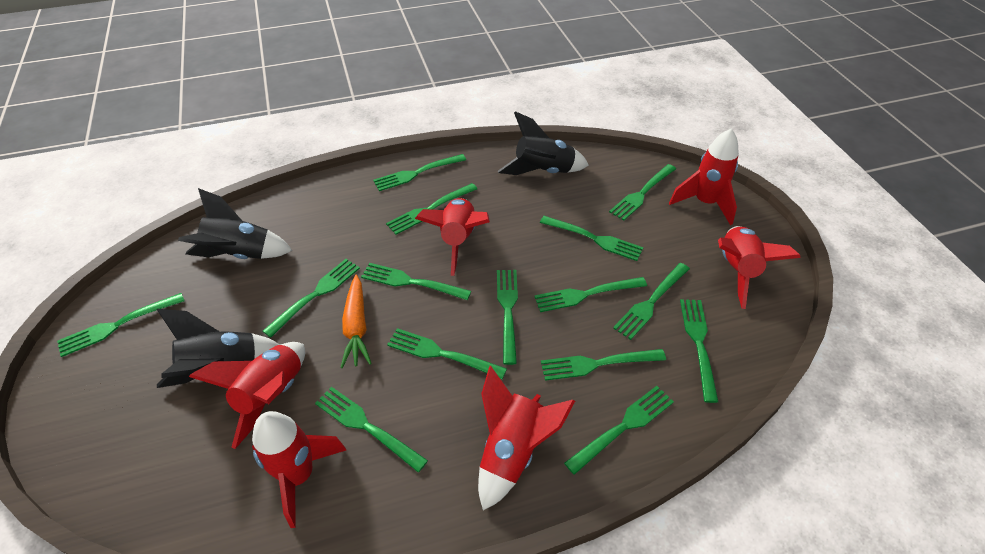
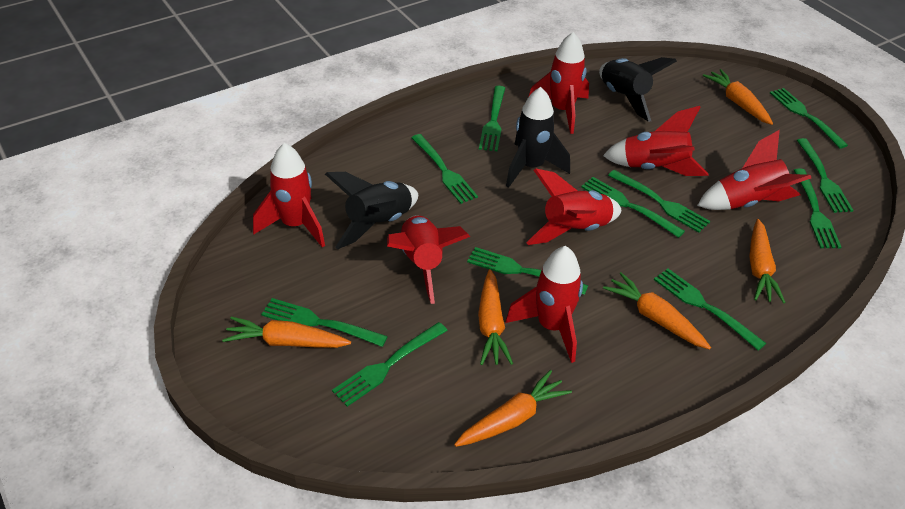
green fork: 15 -> 11
orange carrot: 1 -> 6
red rocket: 6 -> 7

